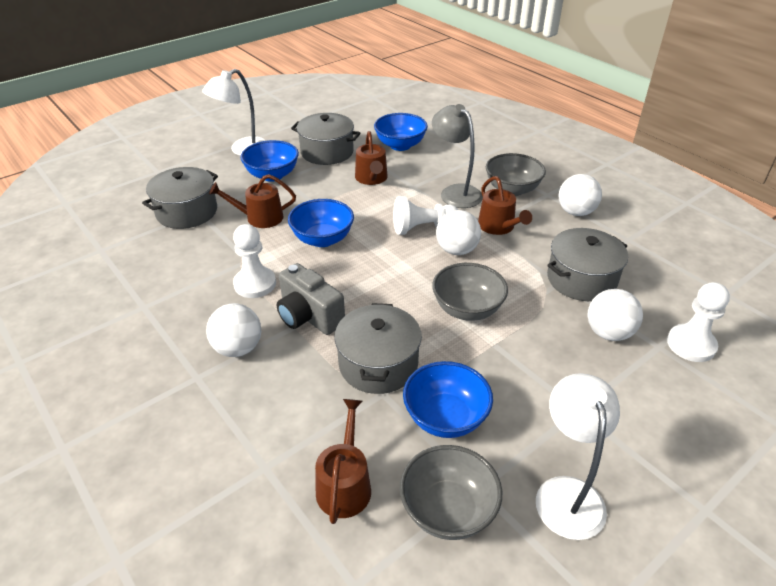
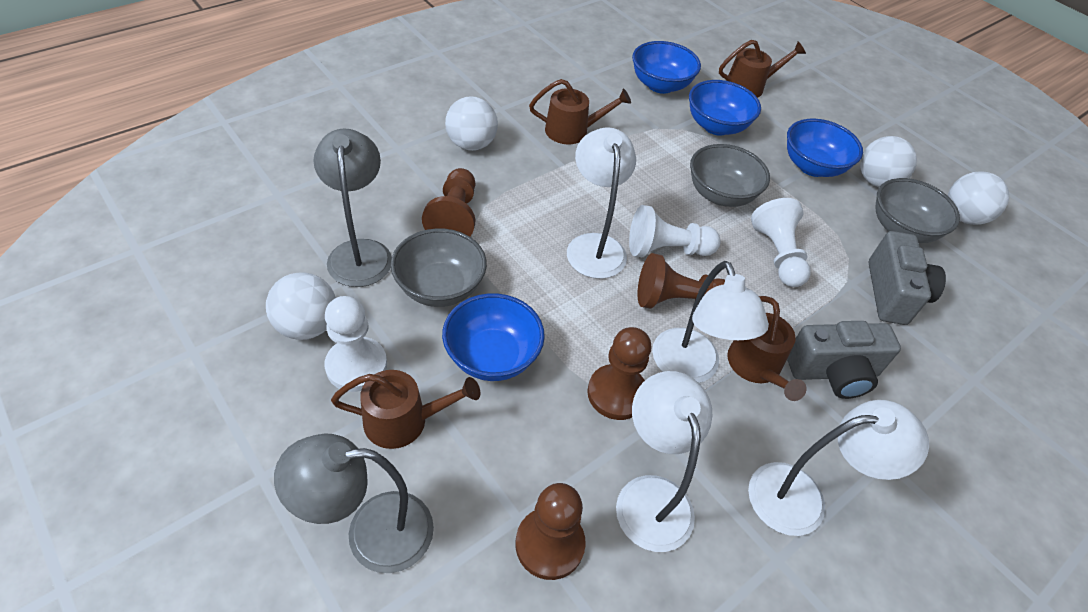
brown pawn: 0 -> 4
grey camera: 1 -> 2
grey lamp: 1 -> 2
grey pot: 4 -> 0
white lamp: 2 -> 4

